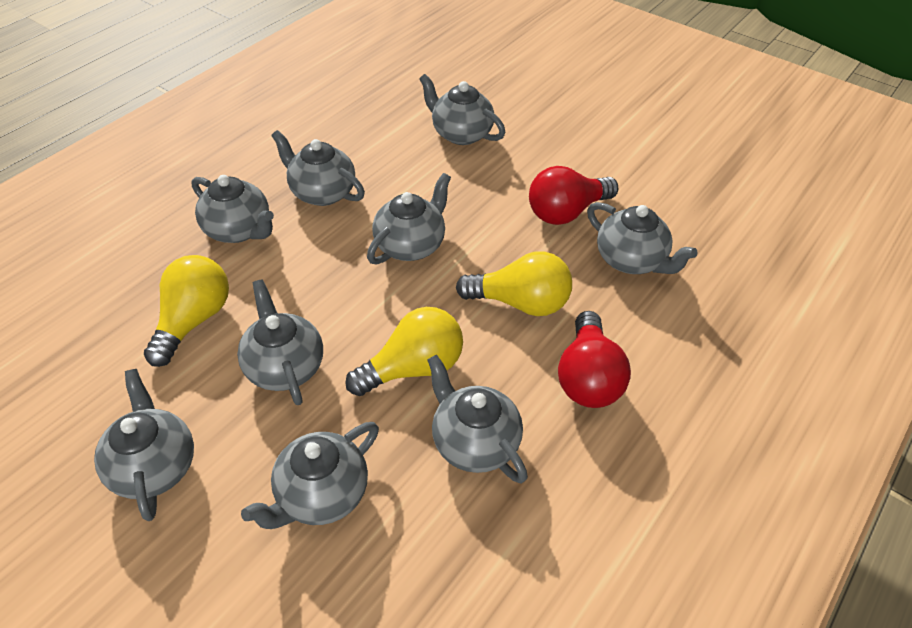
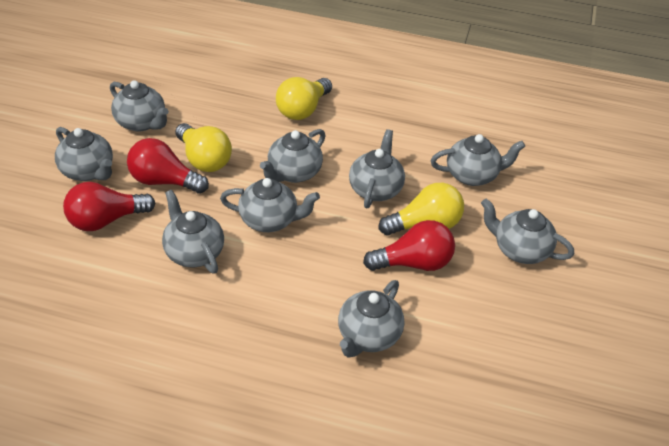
red light bulb: 2 -> 3

